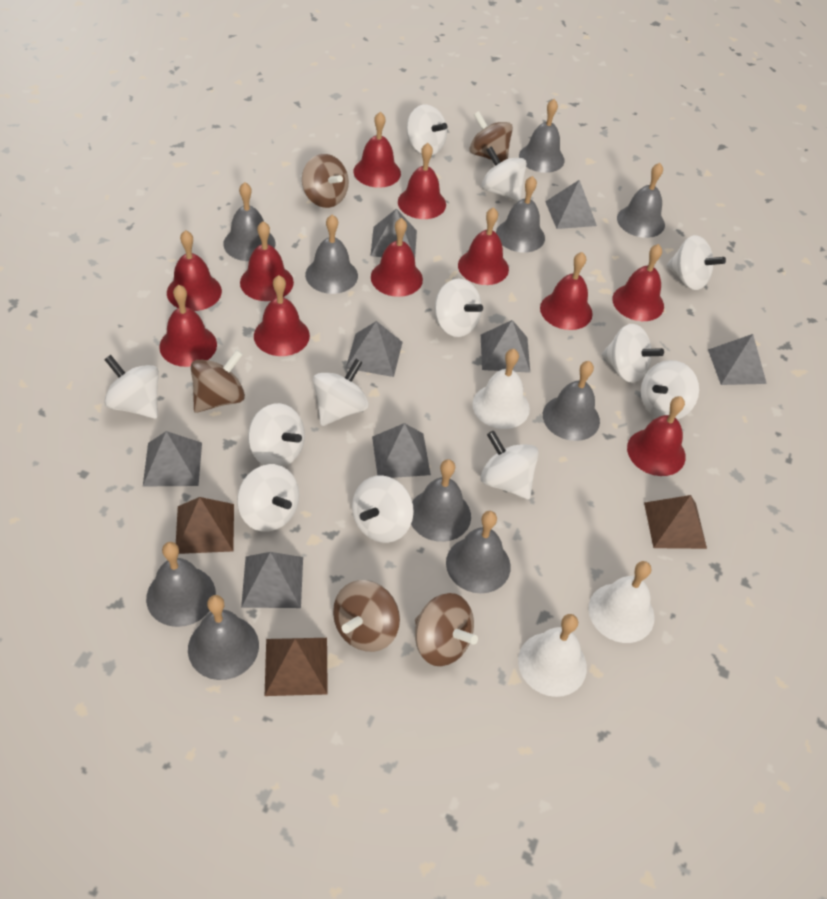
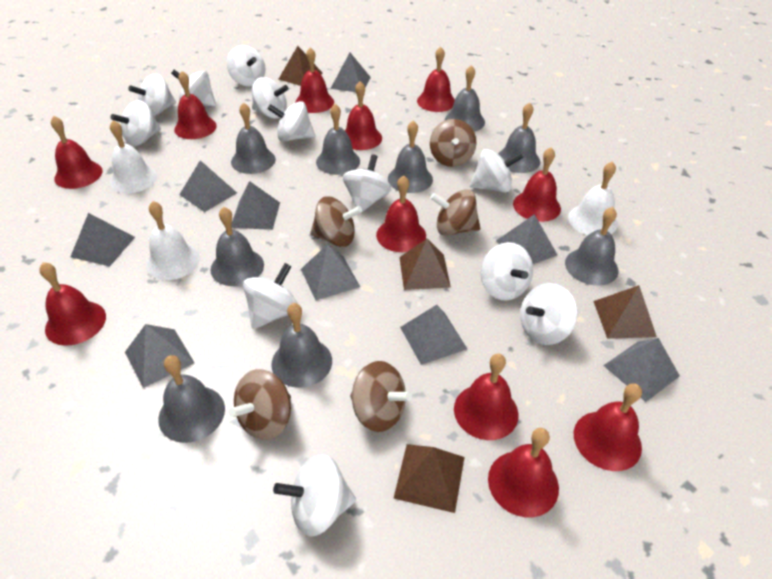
brown pyramid: 3 -> 4
grey bell: 10 -> 9
grey pyramid: 8 -> 9

